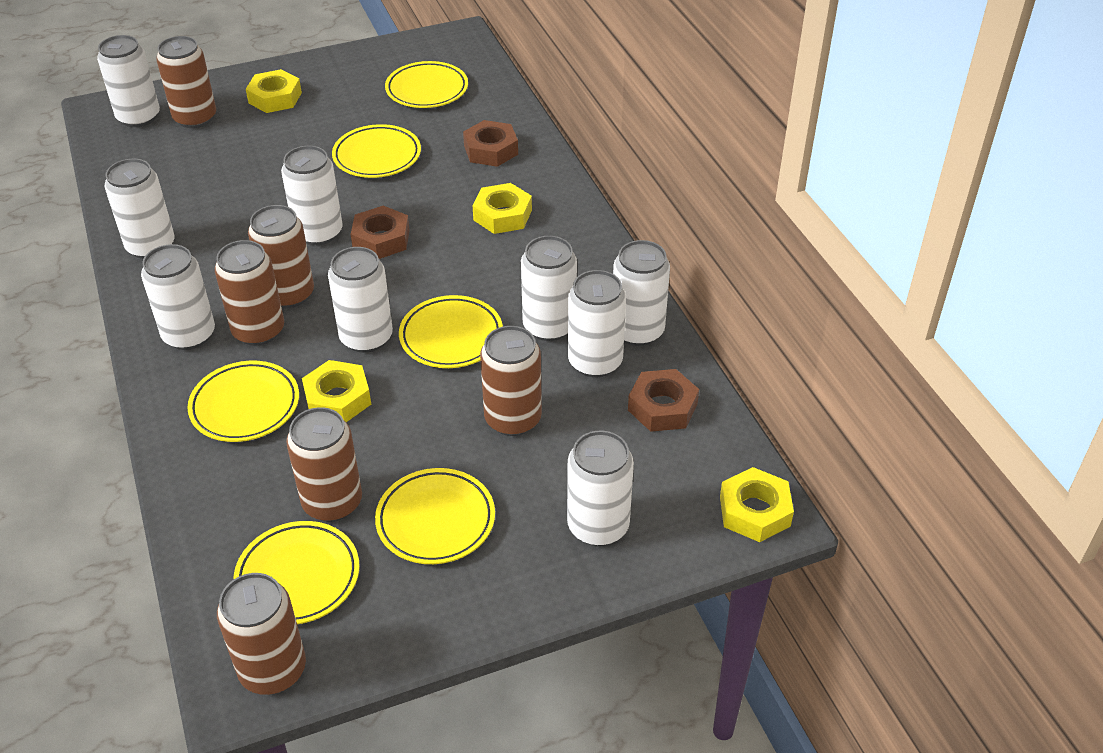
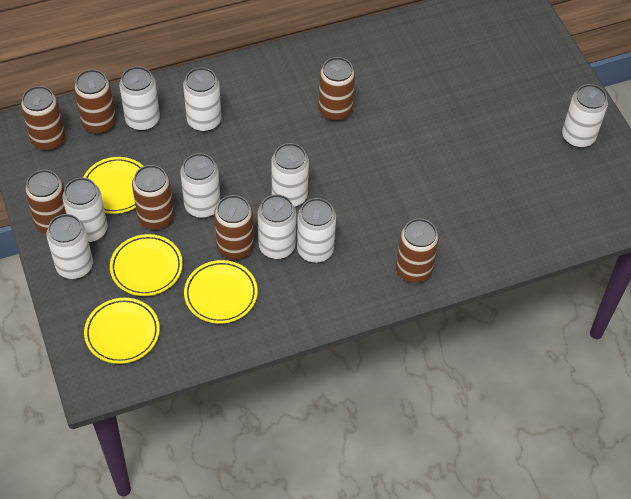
brown can: 6 -> 7
brown nut: 3 -> 0
yellow nut: 4 -> 0
yellow plate: 6 -> 4

